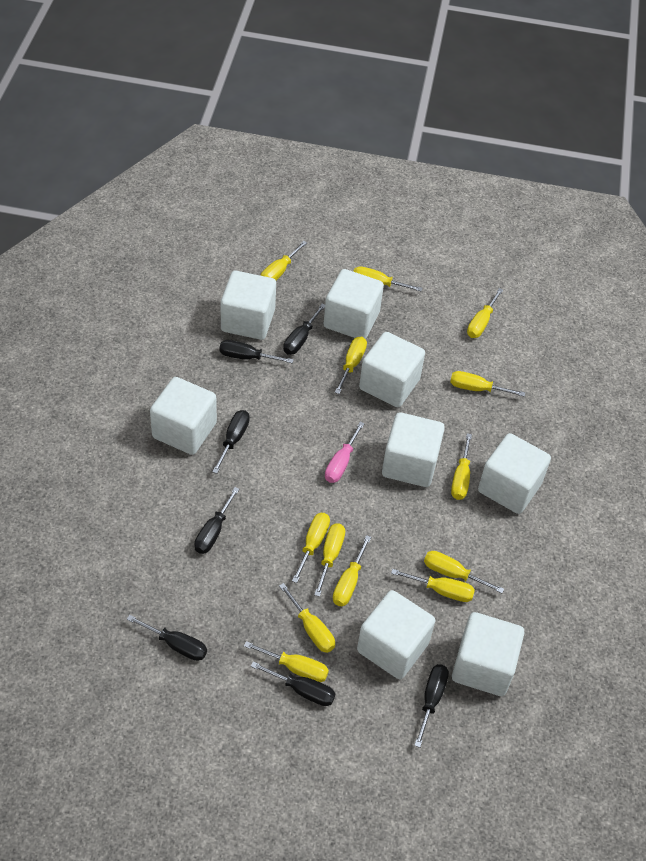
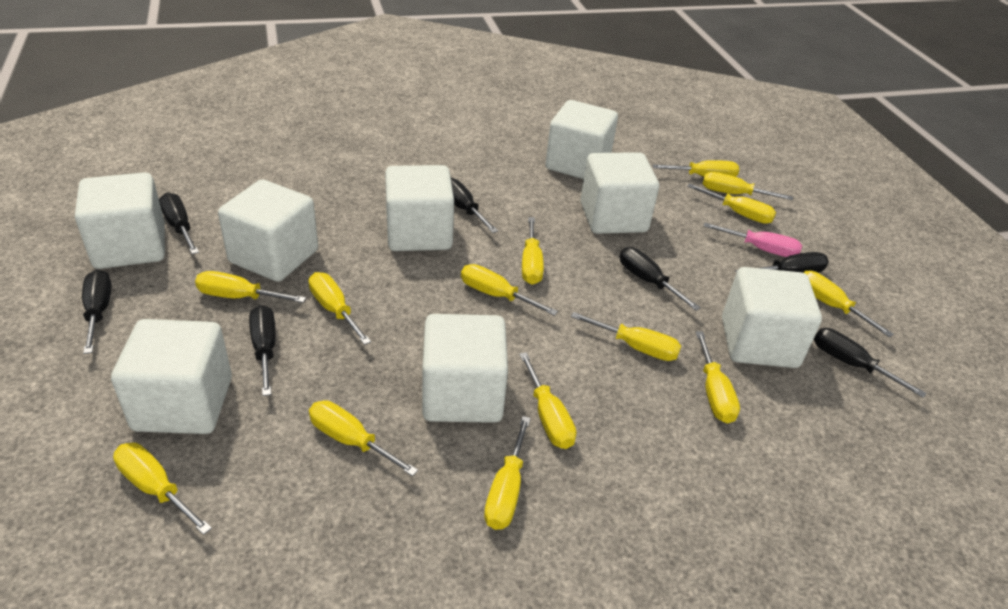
yellow screwdriver: 13 -> 14

